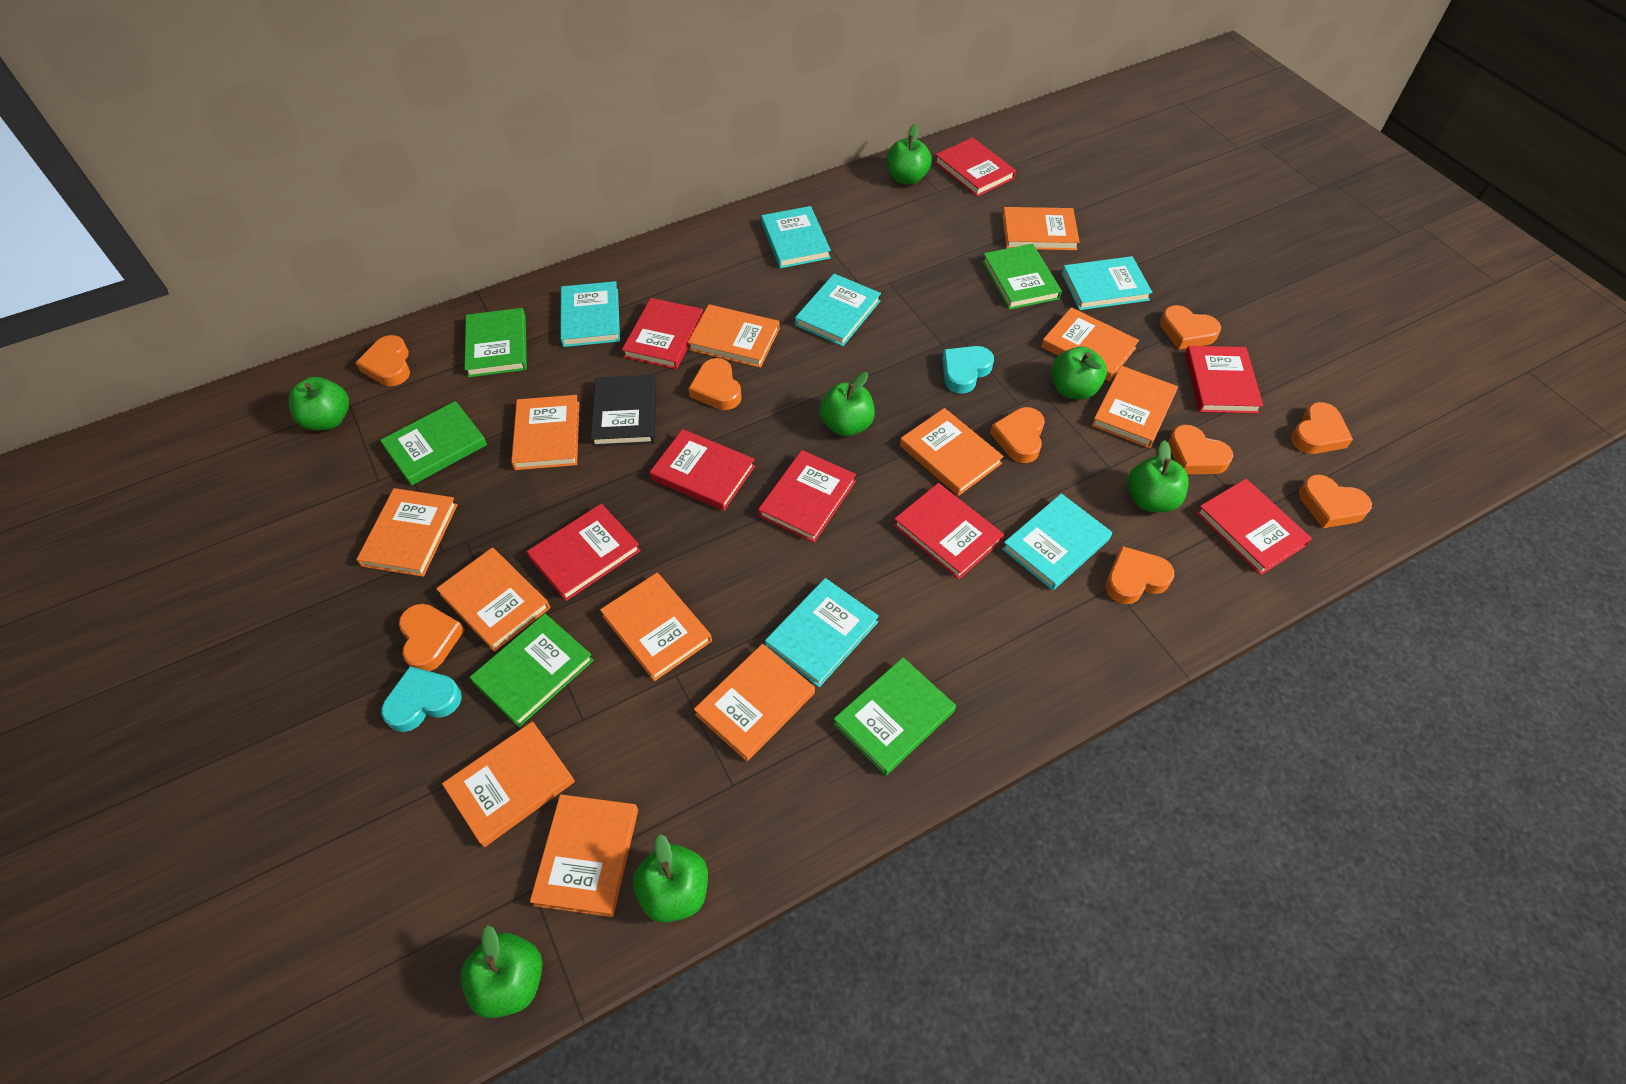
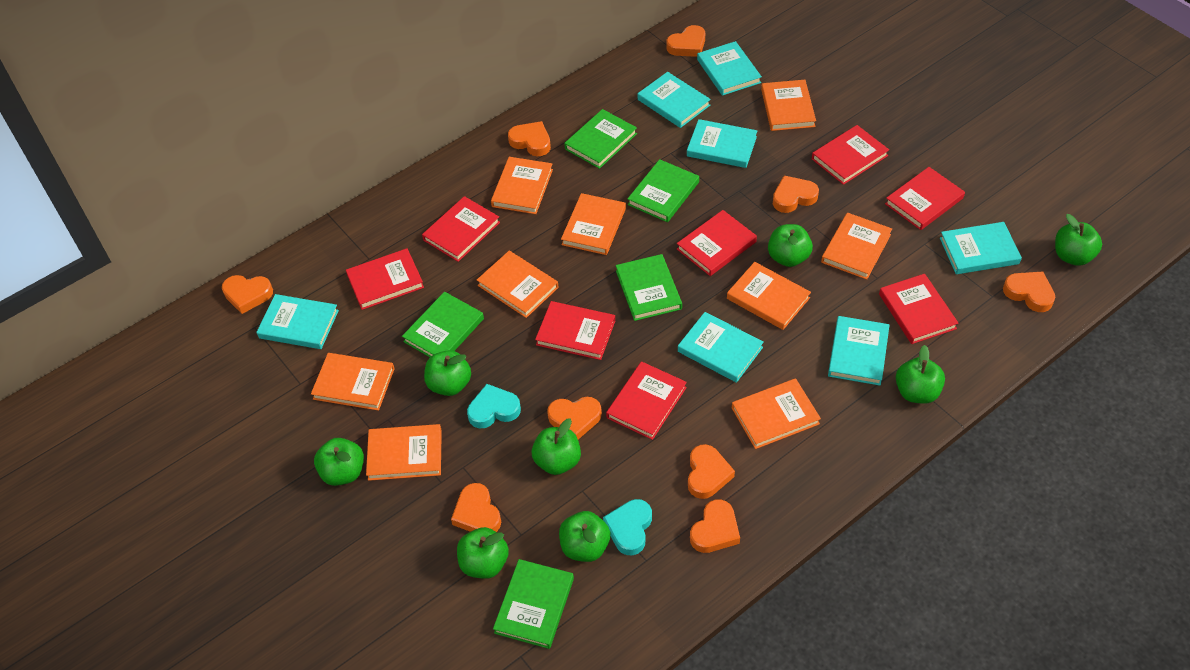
black book: 1 -> 0
green apple: 7 -> 8
orange book: 12 -> 9
turquoise book: 6 -> 7

